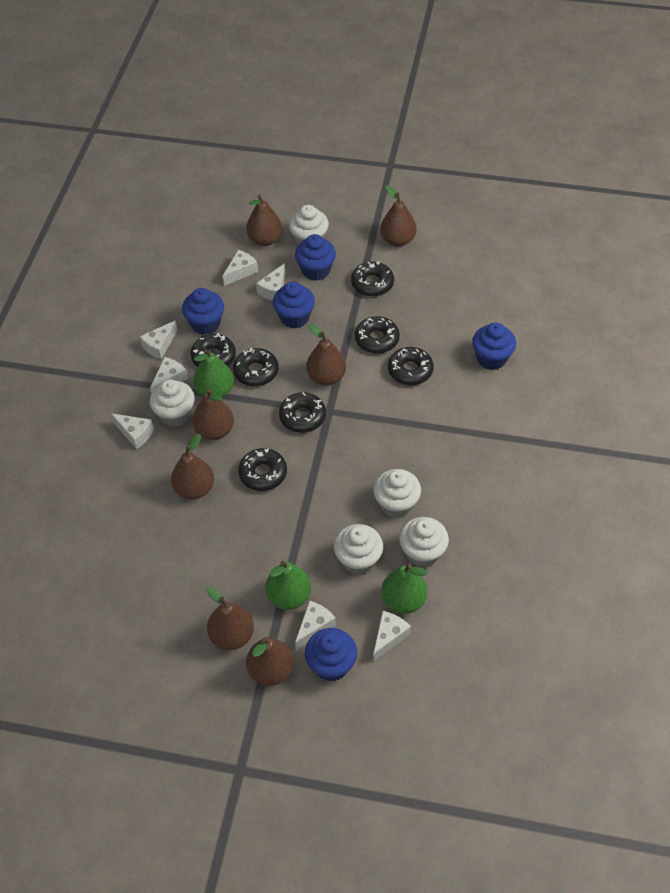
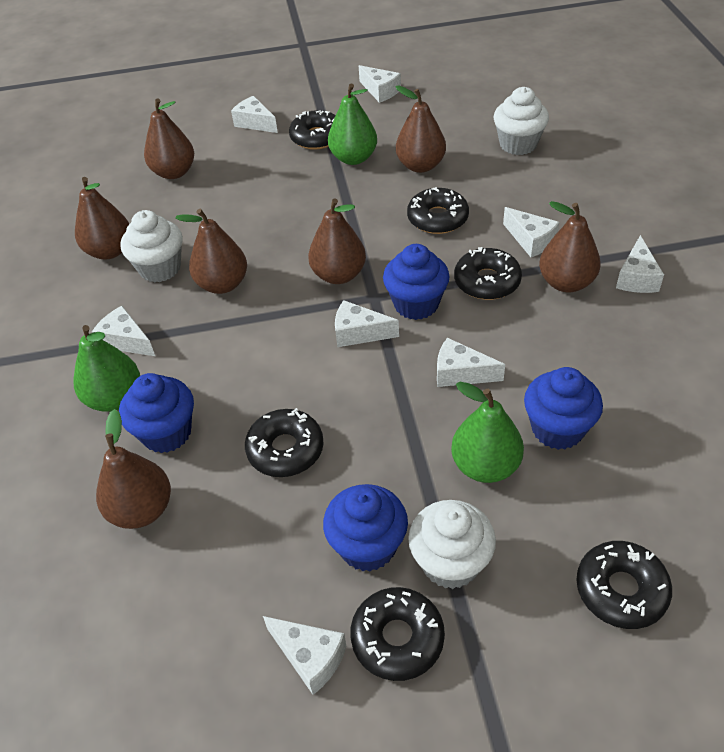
black donut: 7 -> 6
blue cupcake: 5 -> 4
white cheese: 7 -> 8
white cupcake: 5 -> 3

